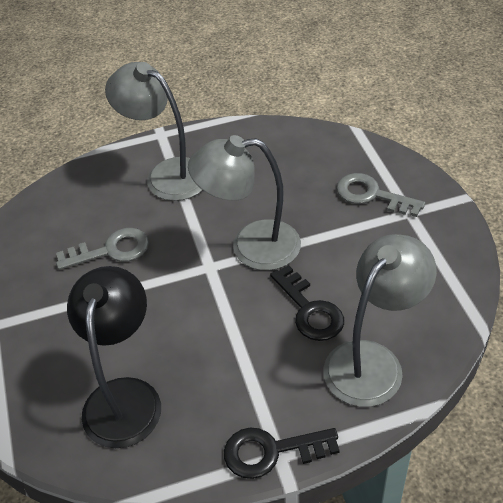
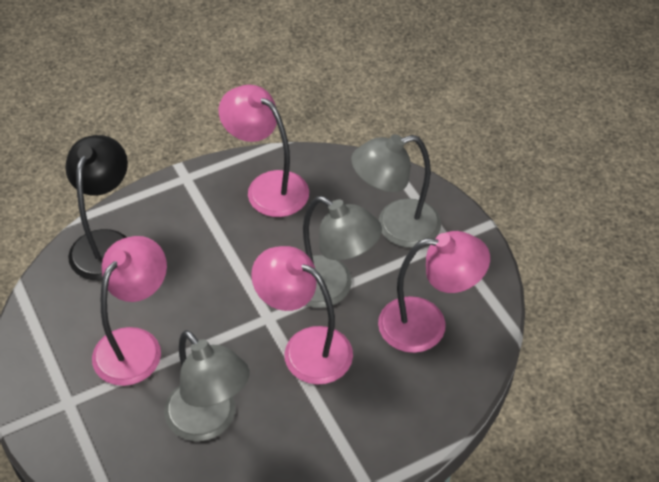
black key: 2 -> 0
grey key: 2 -> 0
pink lamp: 0 -> 4

